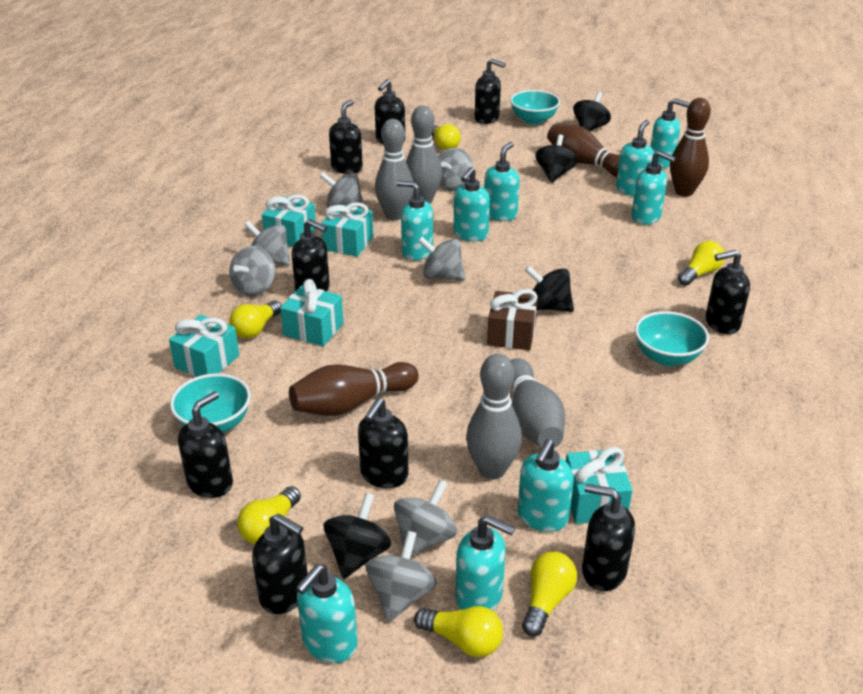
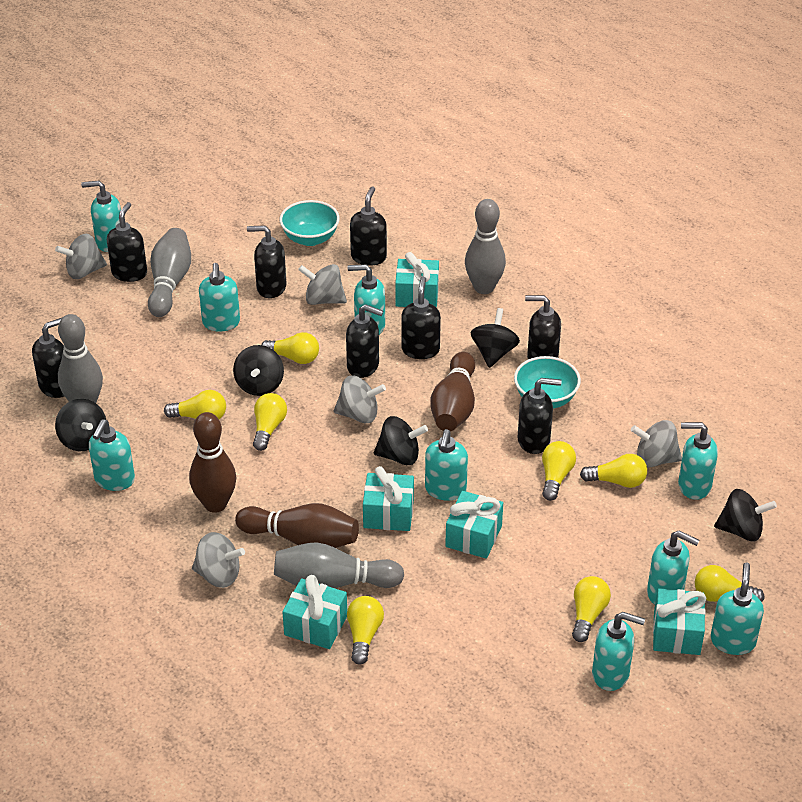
black soap dispenser: 9 -> 8
black spinning top: 4 -> 5
brown gift: 1 -> 0
grey spinning top: 7 -> 5
turquoise bowl: 3 -> 2
yellow light bulb: 6 -> 8

